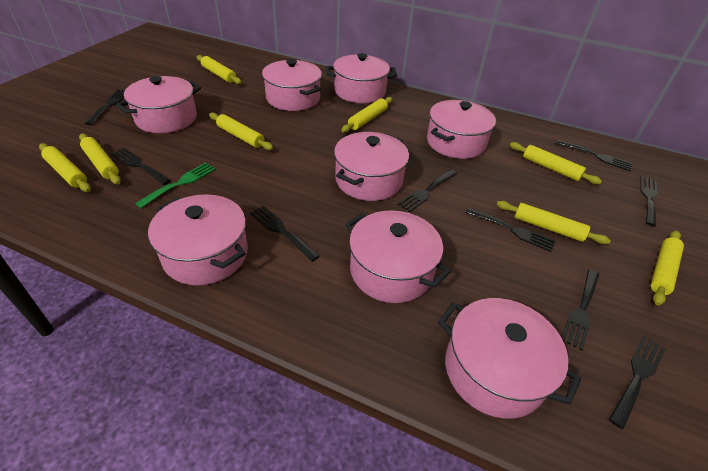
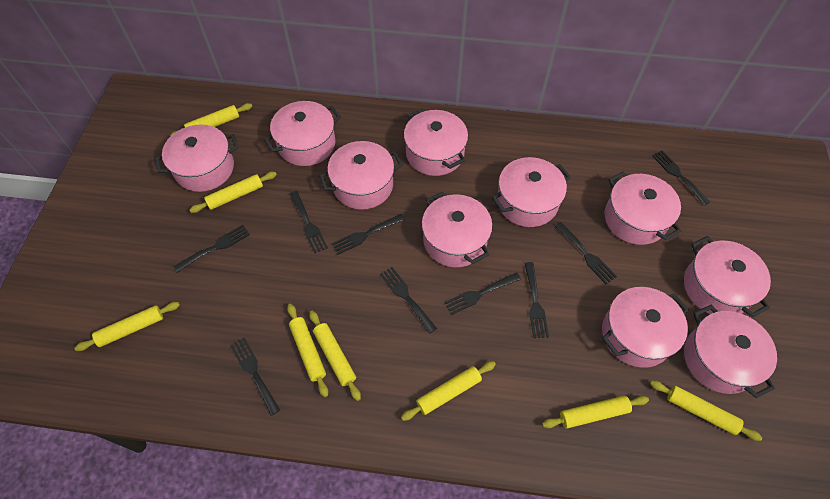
green fork: 1 -> 0
pink pot: 8 -> 10

